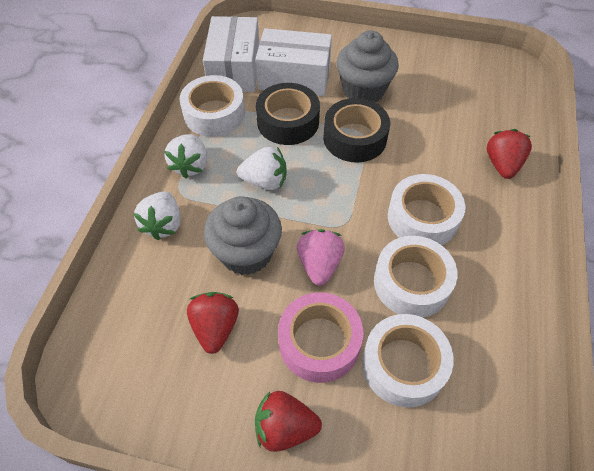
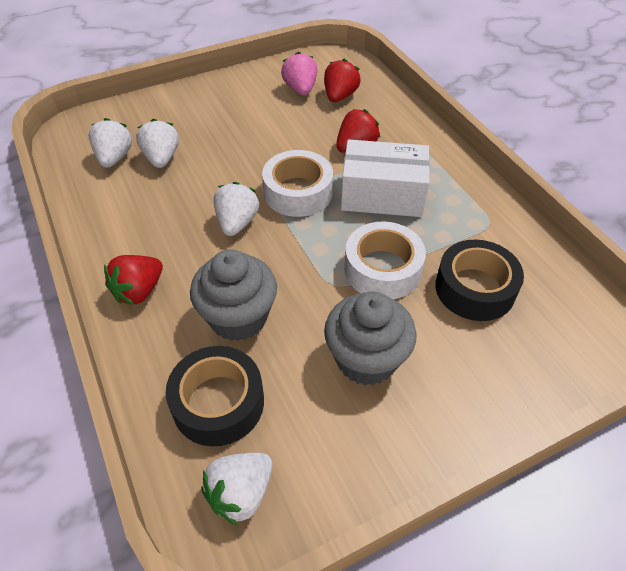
pink tape: 1 -> 0
white box: 2 -> 1
white strawberry: 3 -> 4
white tape: 4 -> 2

